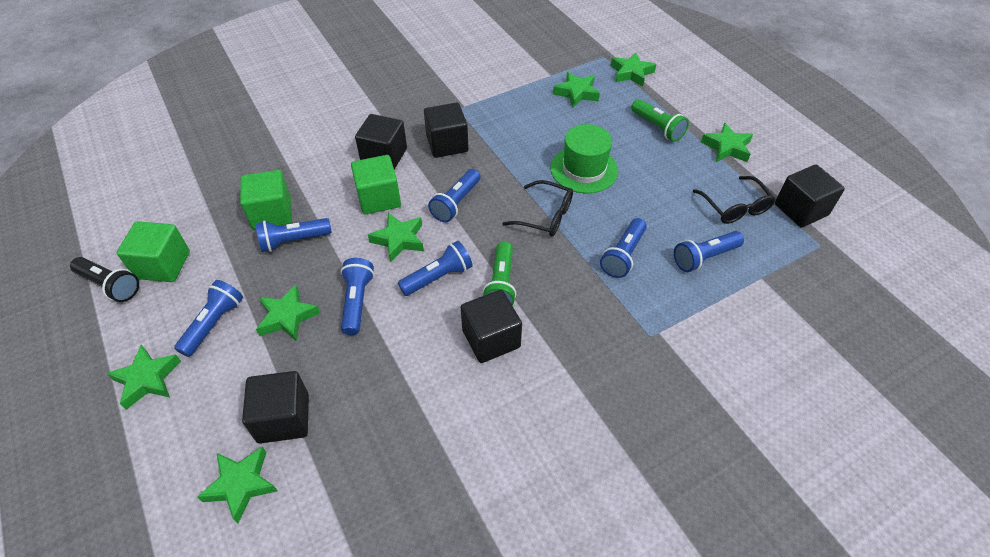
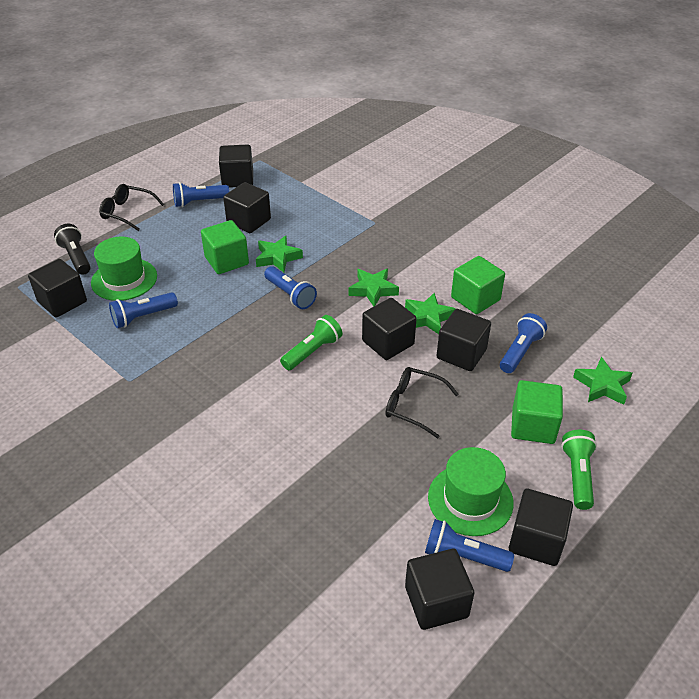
black cube: 5 -> 7
blue flashlight: 7 -> 5
green hat: 1 -> 2
green star: 7 -> 4

